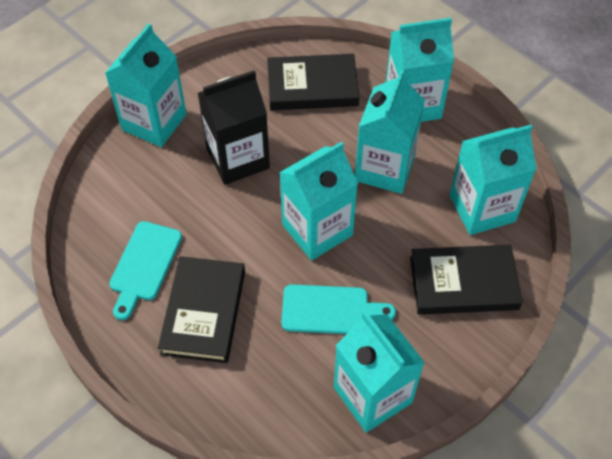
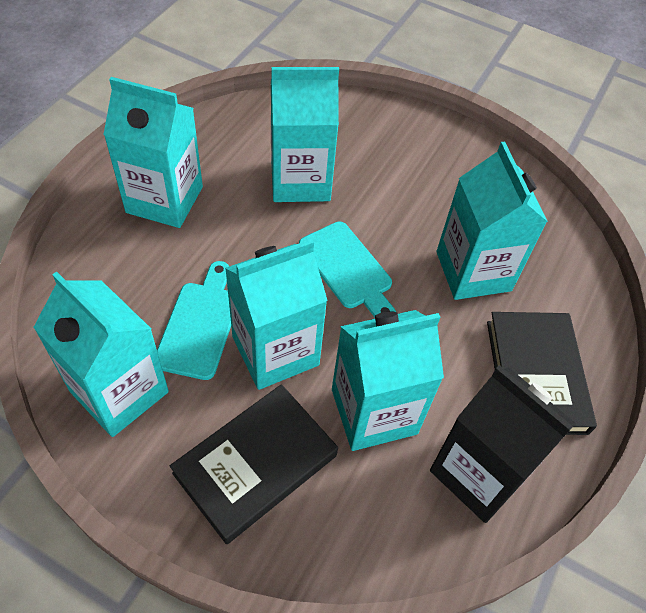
black book: 3 -> 2

